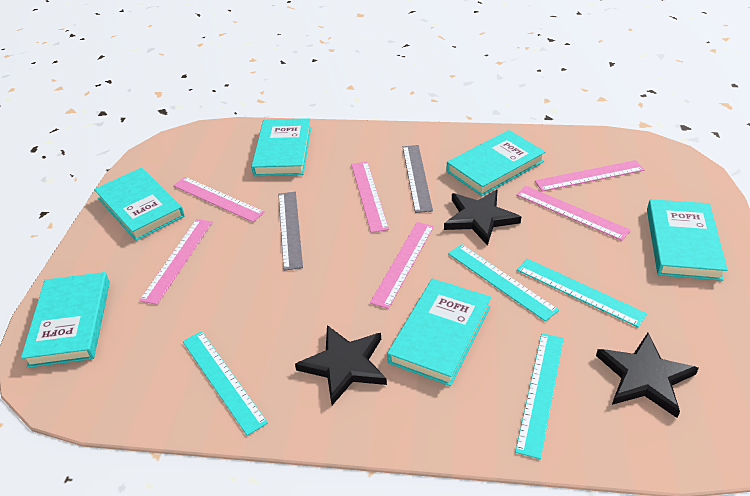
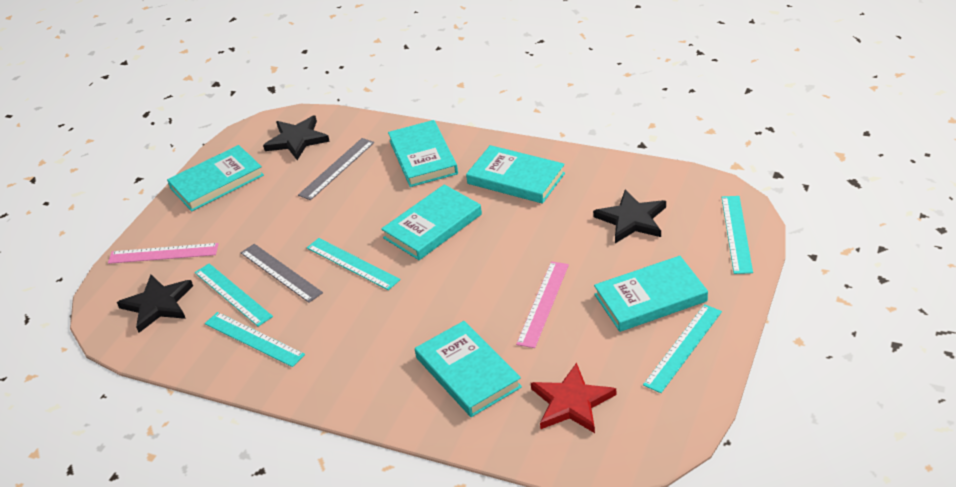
pink ruler: 6 -> 2
red star: 0 -> 1
turquoise ruler: 4 -> 5

